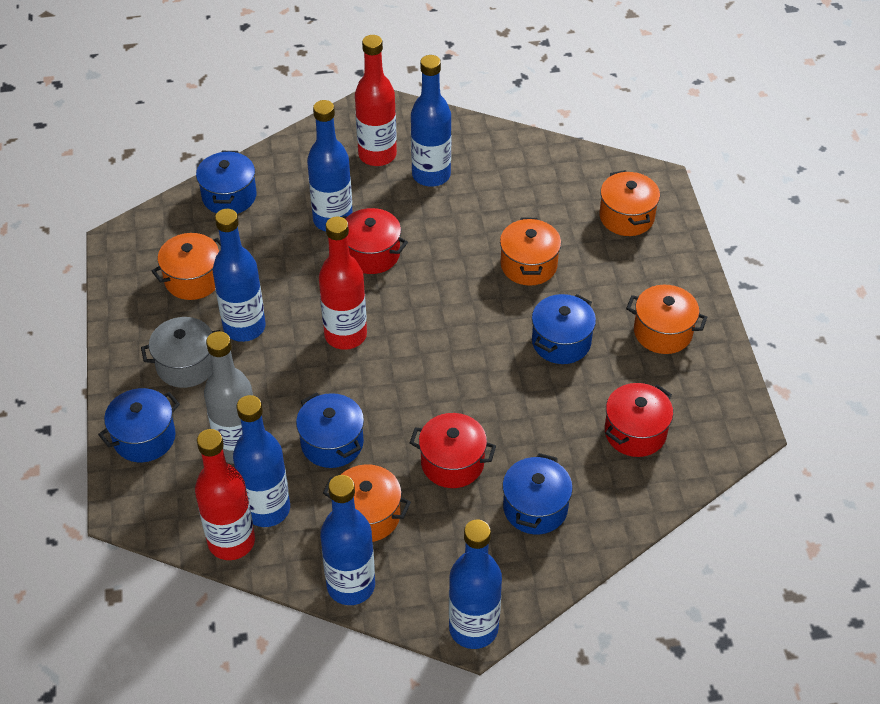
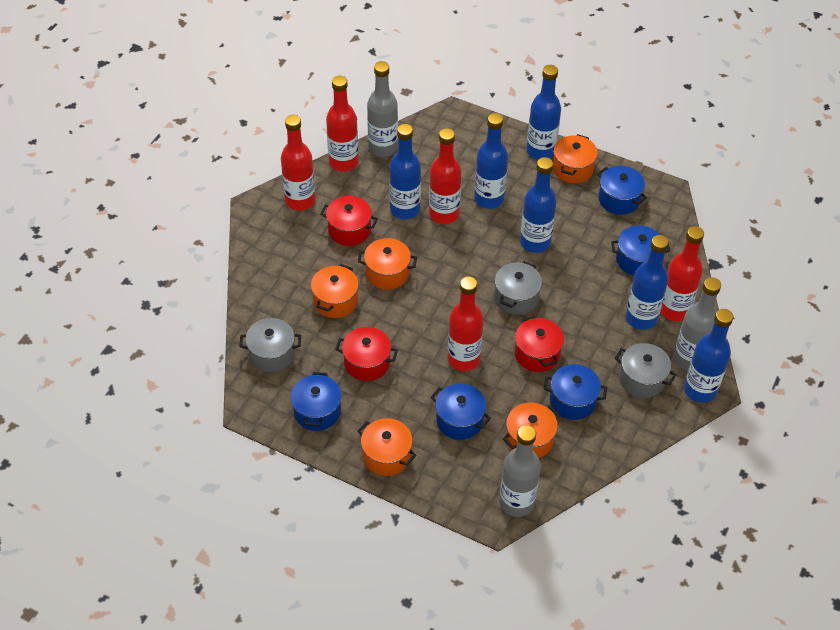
grey bottle: 1 -> 3
grey pot: 1 -> 3
red bottle: 3 -> 5

